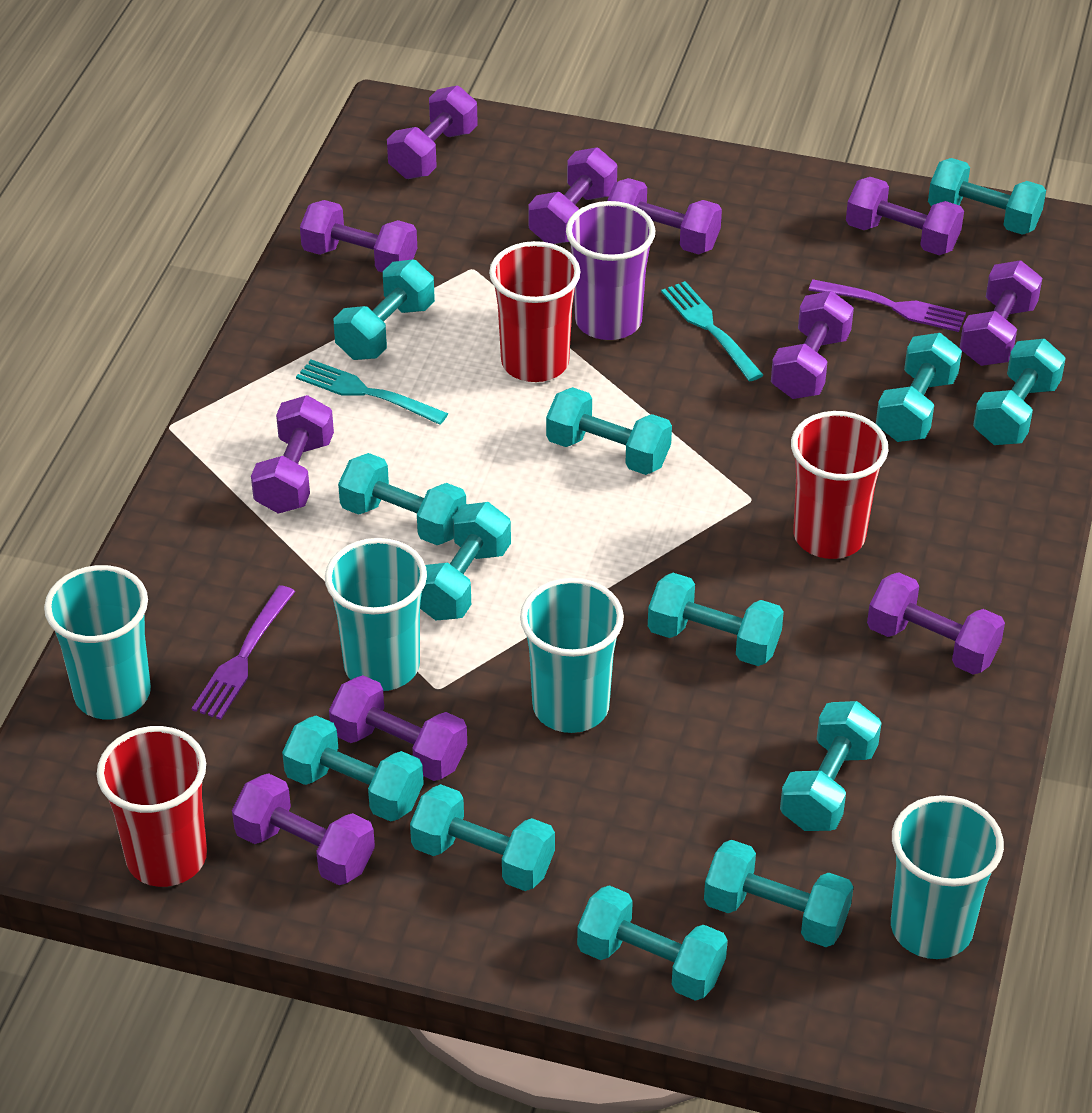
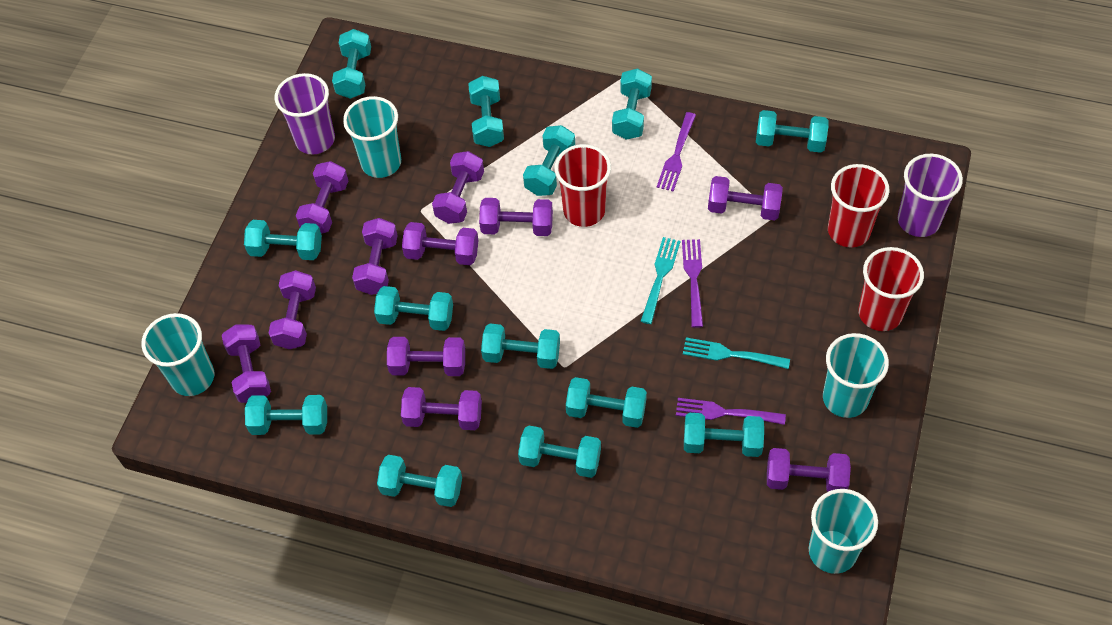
purple cup: 1 -> 2
purple fork: 2 -> 3

